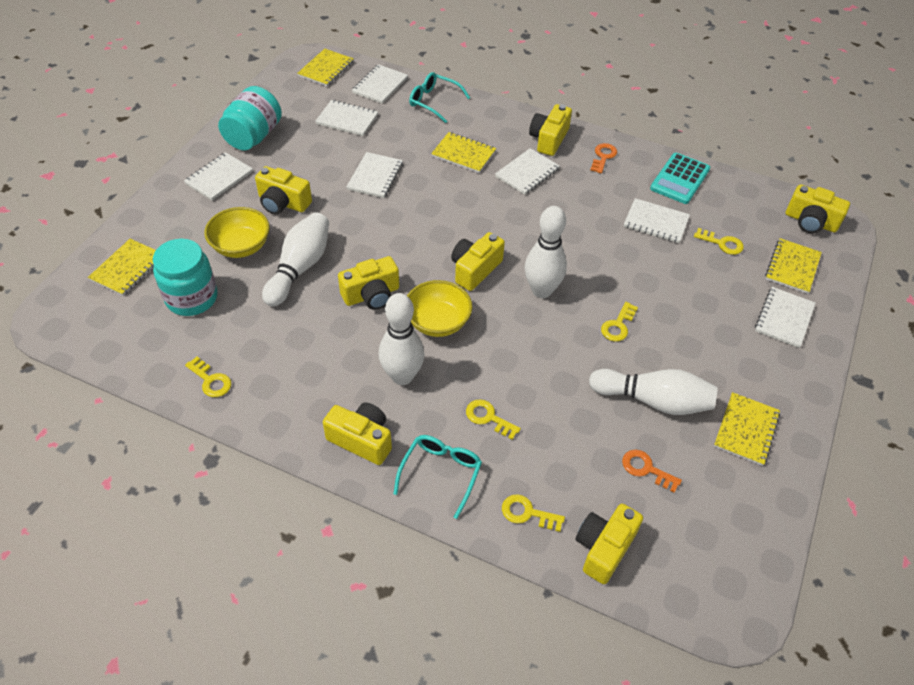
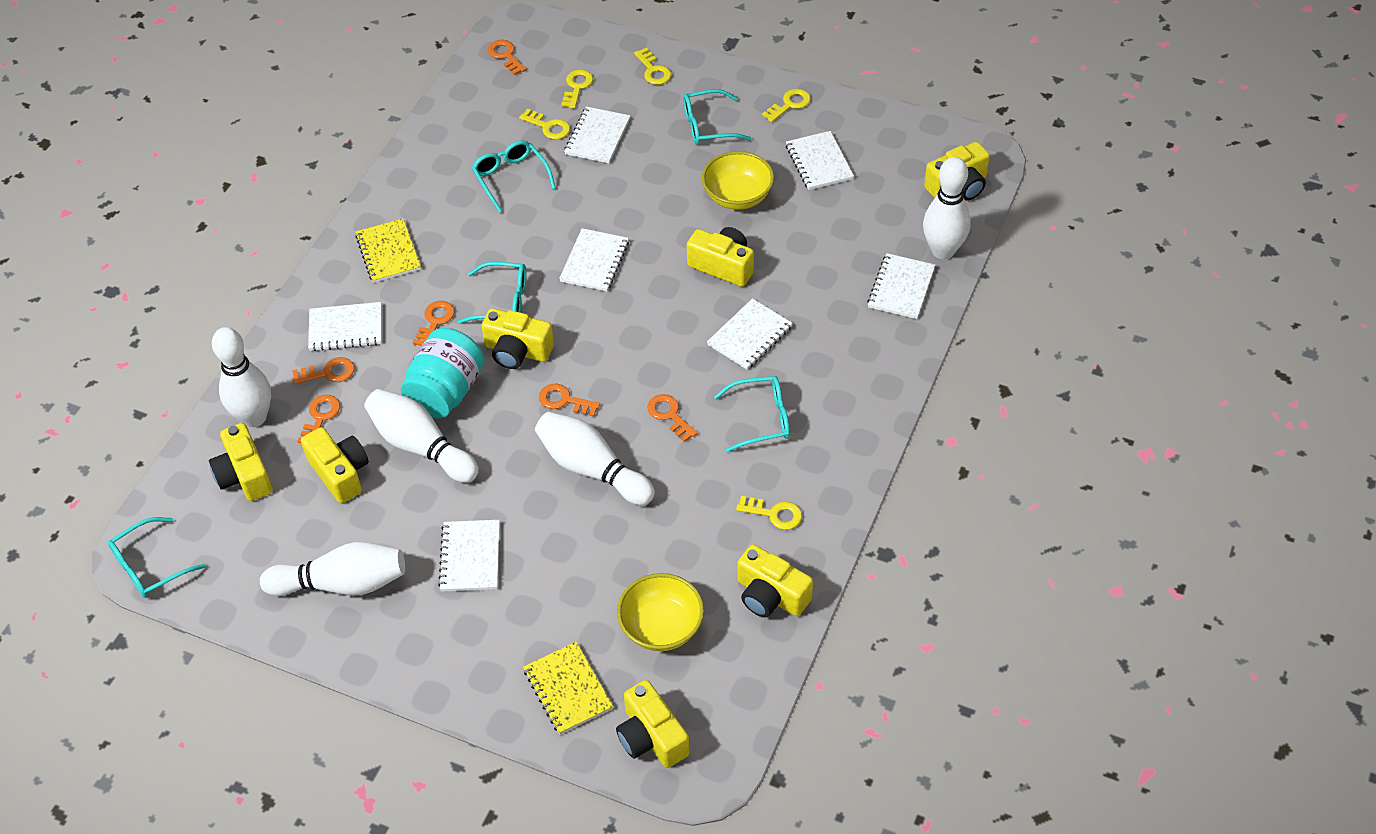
orange key: 2 -> 6
turquoise calculator: 1 -> 0
turquoise glasses: 2 -> 5
turquoise jar: 2 -> 1
white bowling pin: 4 -> 5
yellow notebook: 5 -> 2

